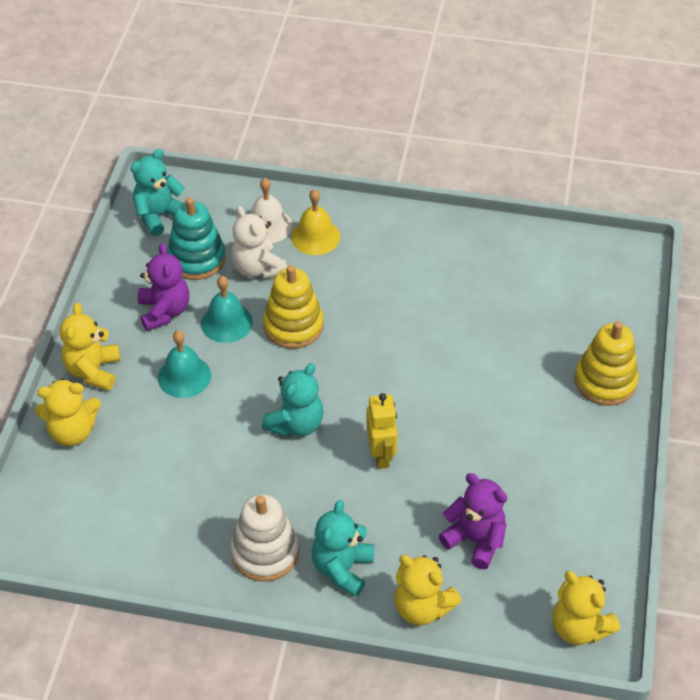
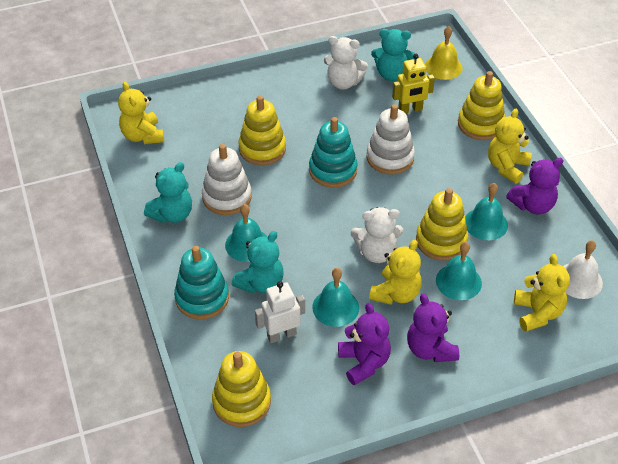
purple teddy bear: 2 -> 3
turquoise bell: 2 -> 4
turquoise stacking toy: 1 -> 2
white robot: 0 -> 1
white stacking toy: 1 -> 2
white teddy bear: 1 -> 2
yellow stacking toy: 2 -> 4

